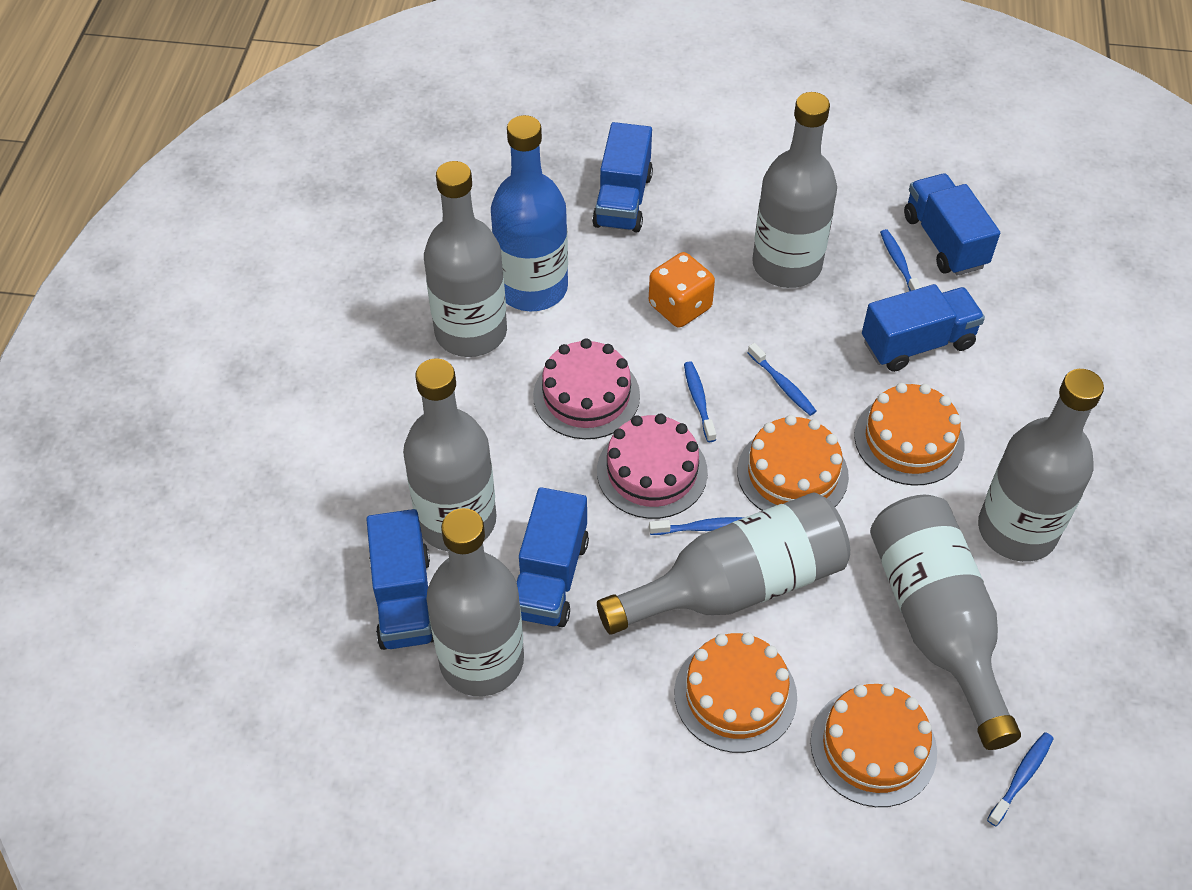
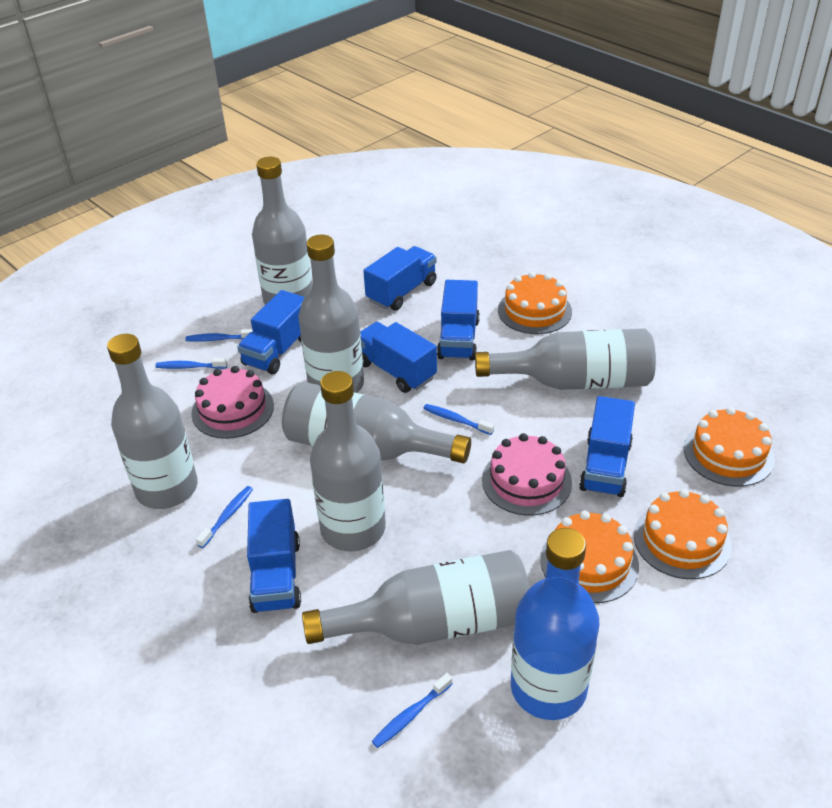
blue truck: 5 -> 6
orange dice: 1 -> 0

